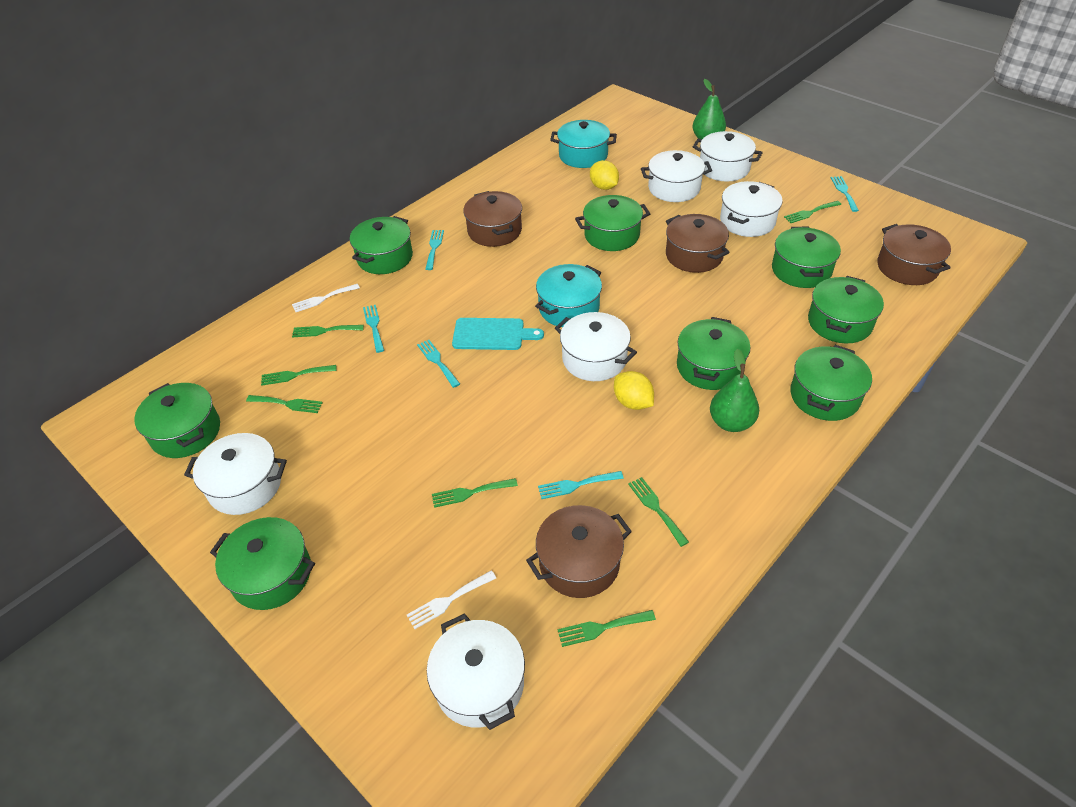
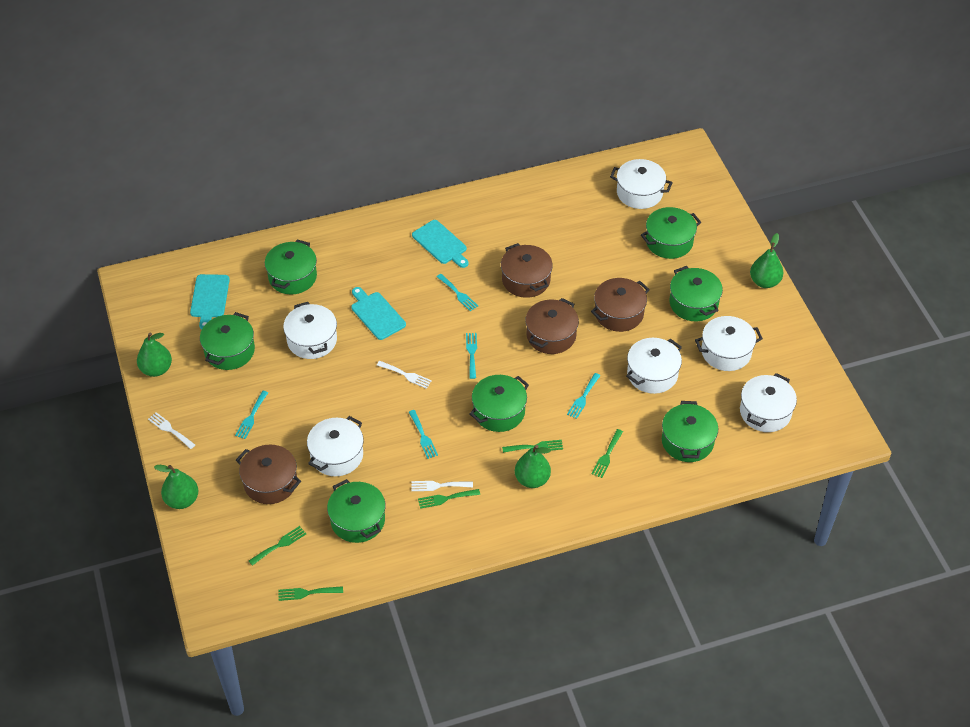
green fork: 7 -> 5
green pear: 2 -> 4
green pot: 8 -> 7
turquoise cutting board: 1 -> 3
turquoise pot: 2 -> 0
white fork: 2 -> 3
yellow lemon: 2 -> 0

